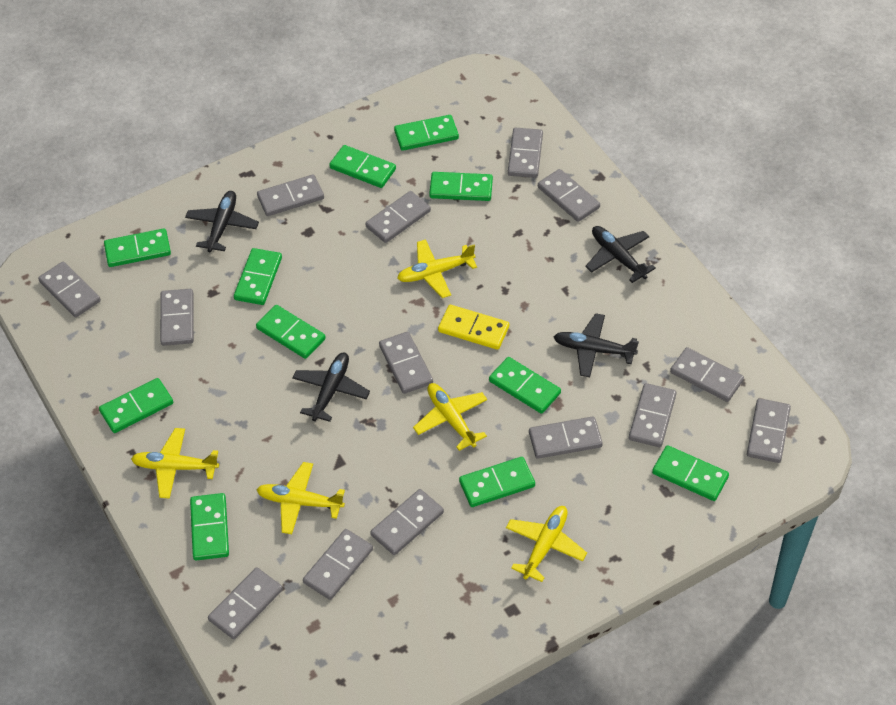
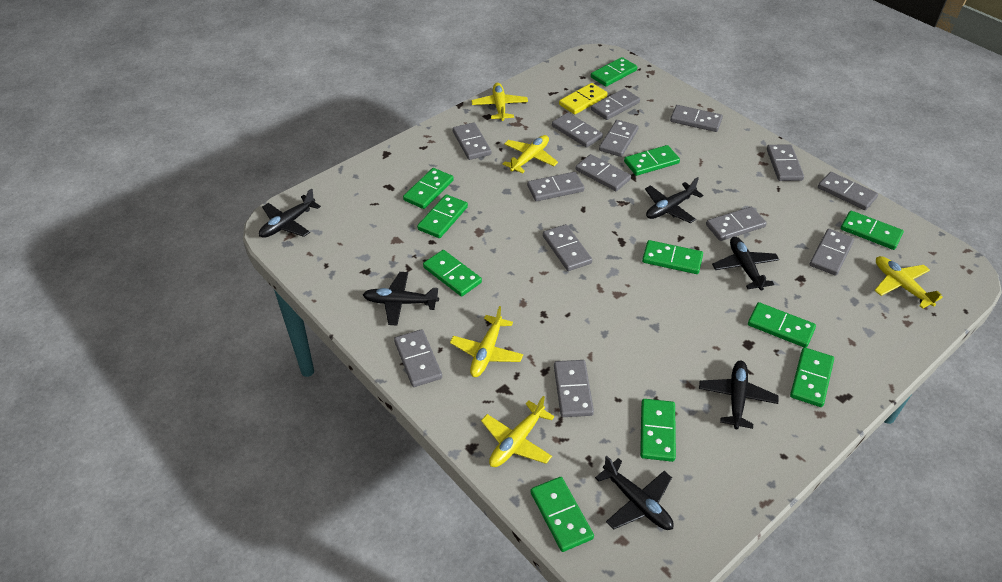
black plane: 4 -> 6

